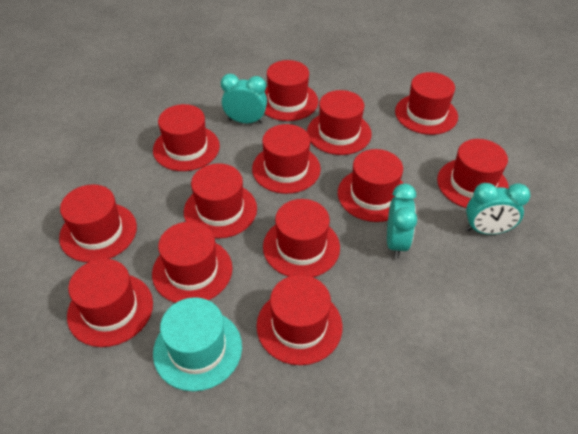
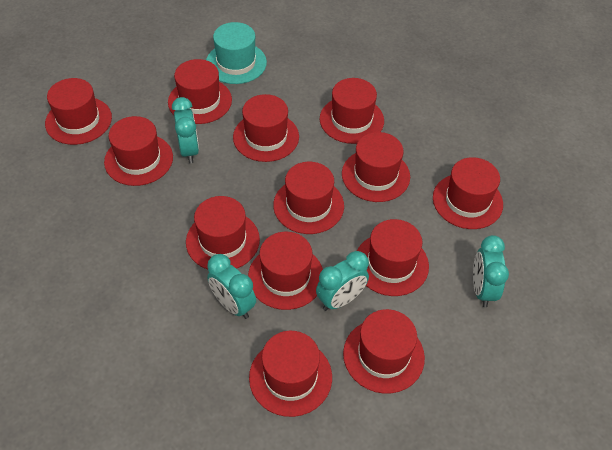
turquoise clock: 3 -> 4

